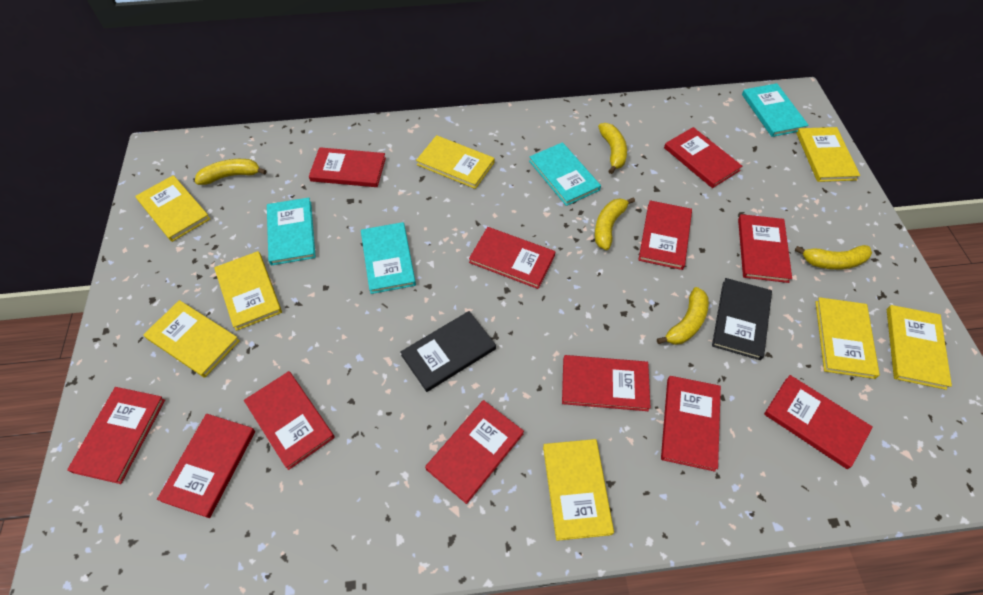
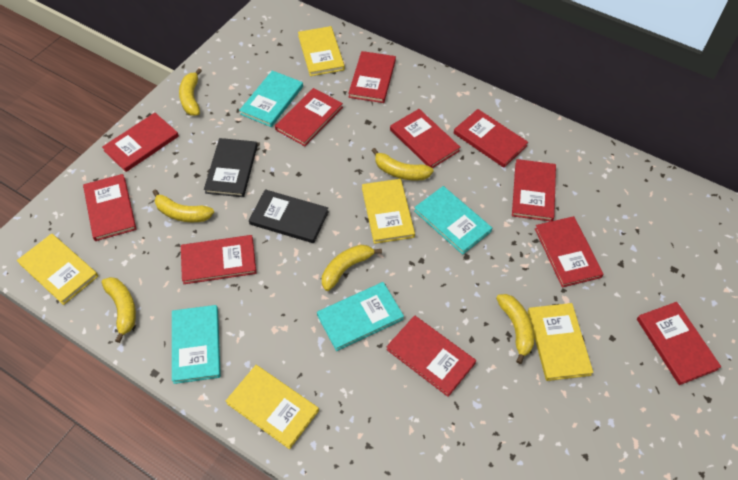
red book: 12 -> 11
yellow banana: 5 -> 6
yellow book: 8 -> 5

